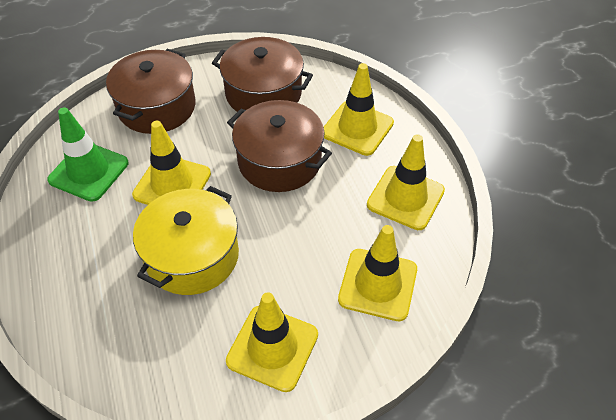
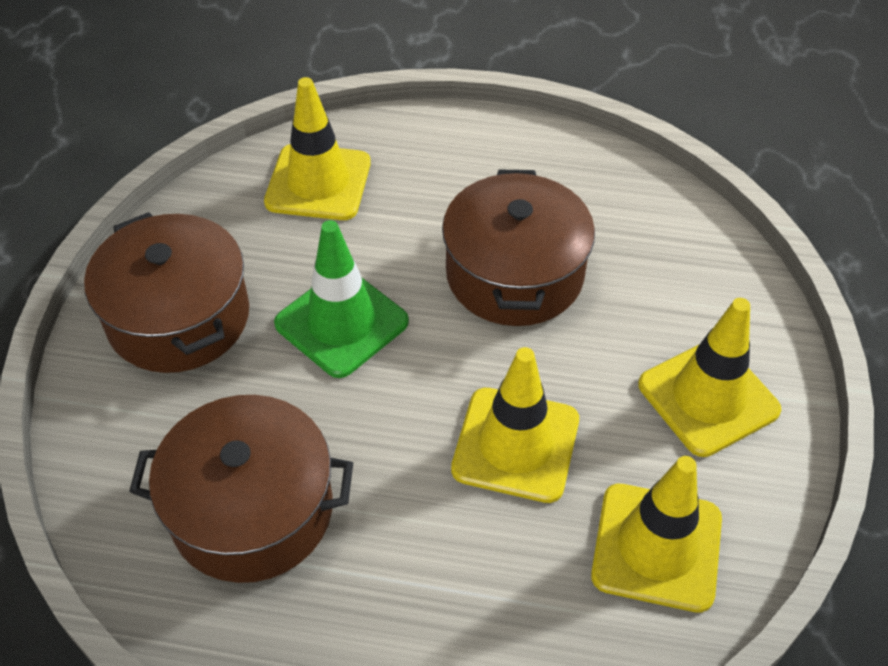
yellow pot: 1 -> 0
yellow traffic cone: 5 -> 4

